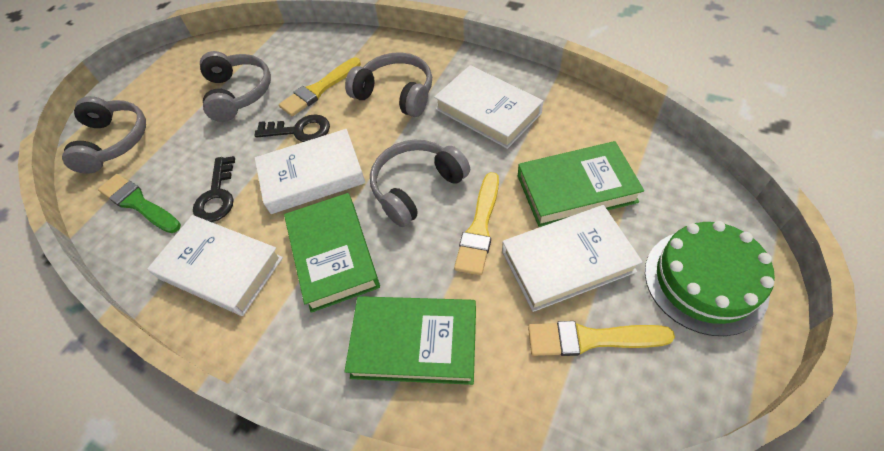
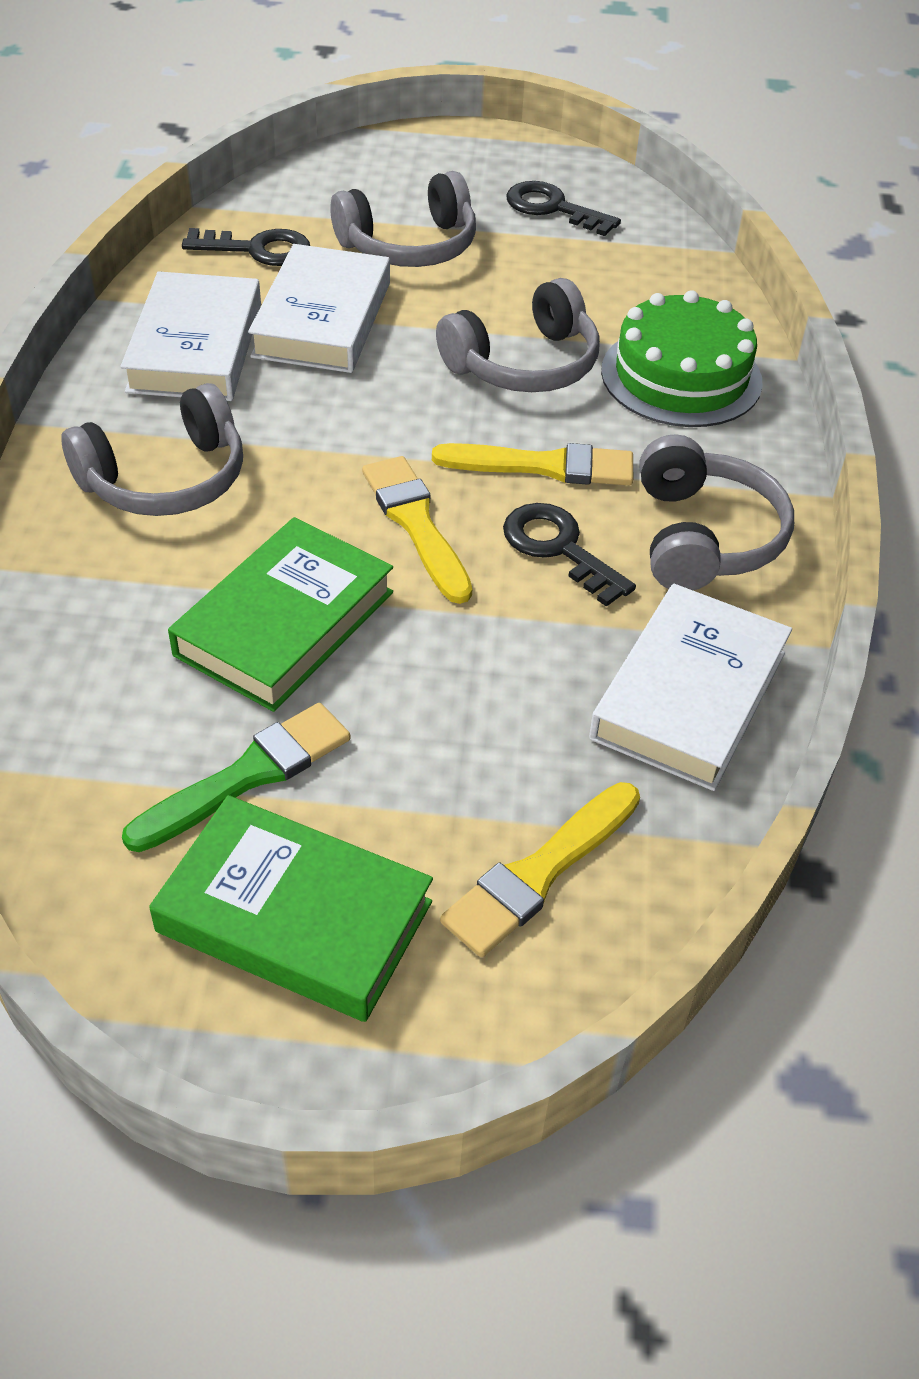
black key: 2 -> 3
green book: 3 -> 2
white book: 4 -> 3

